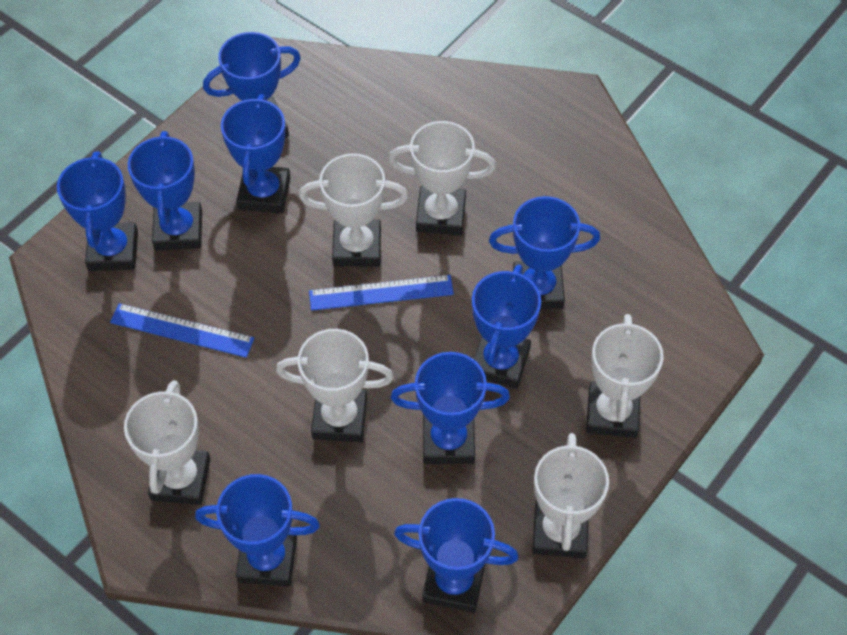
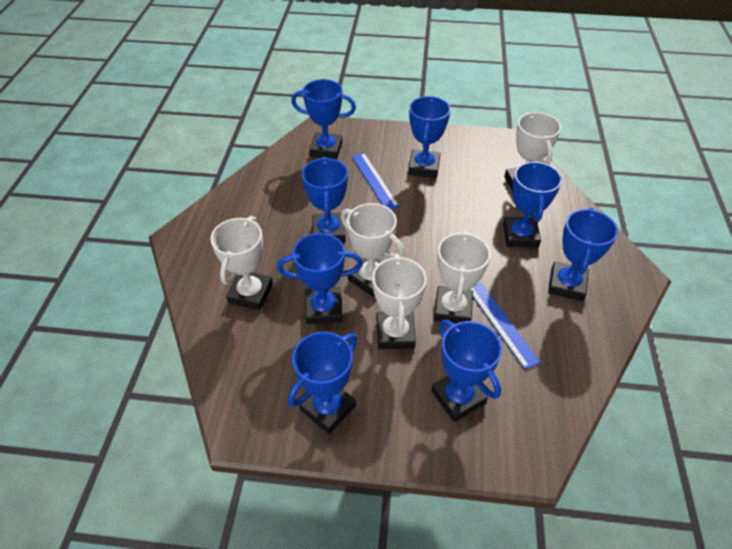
blue trophy: 9 -> 8
white trophy: 6 -> 5

